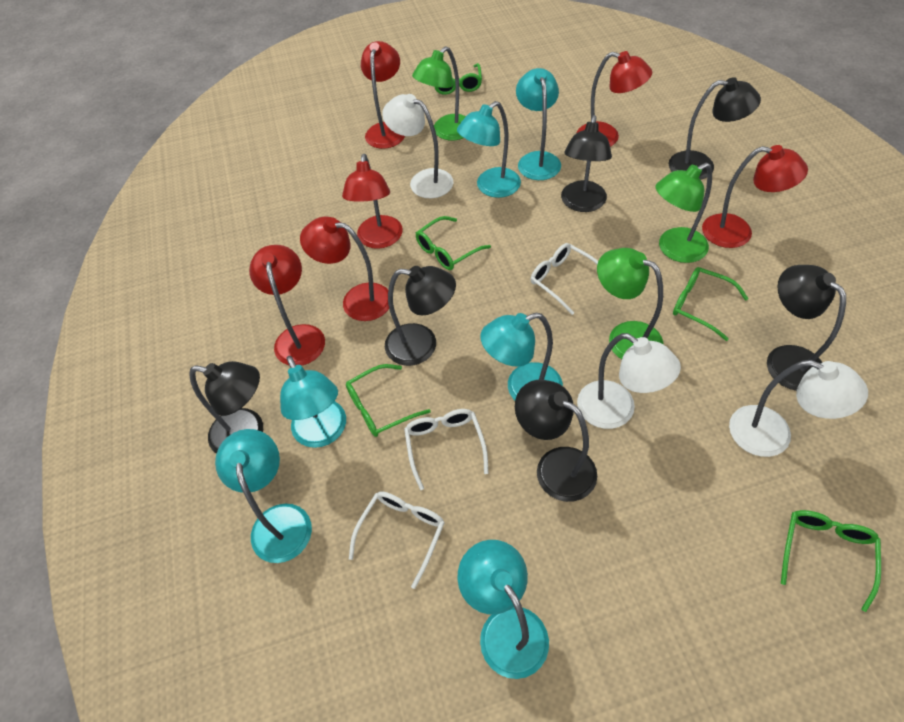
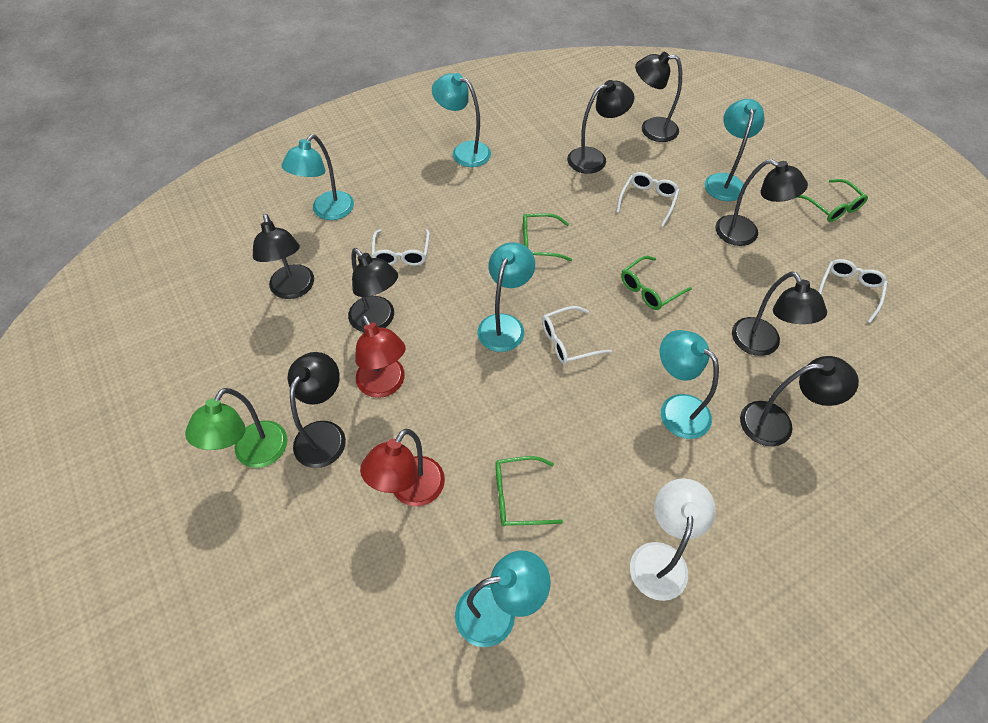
black lamp: 6 -> 8
green glasses: 5 -> 4
green lamp: 3 -> 1
red lamp: 6 -> 2
white glasses: 3 -> 4
white lamp: 3 -> 1

